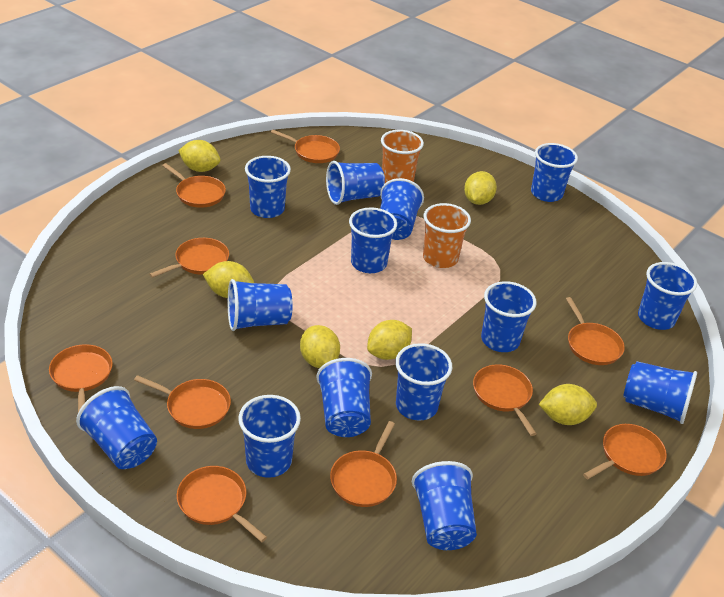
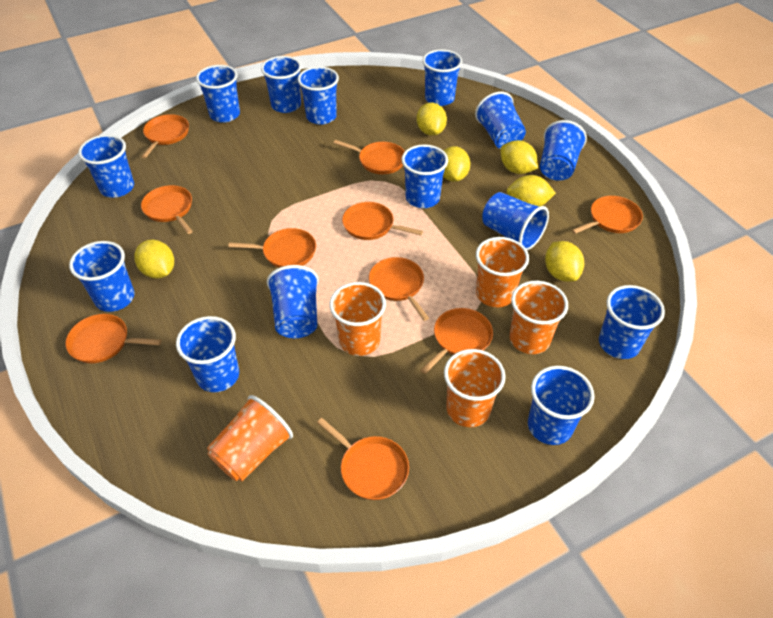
orange cup: 2 -> 5

